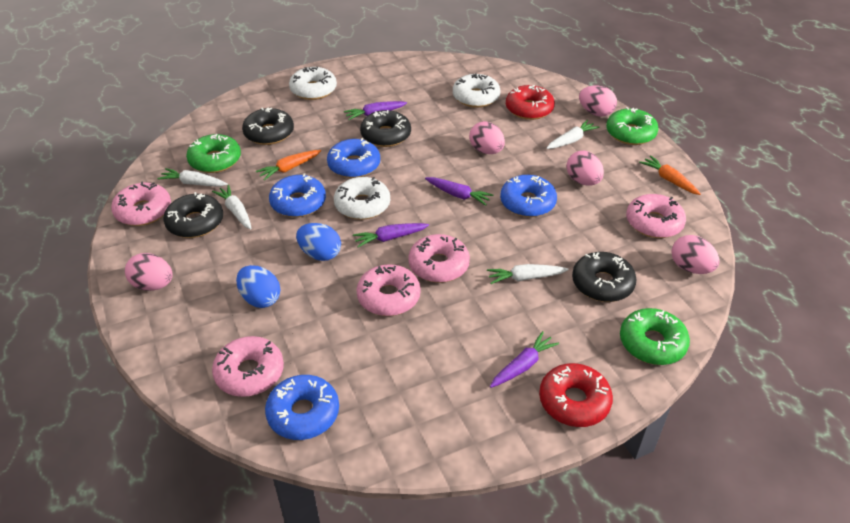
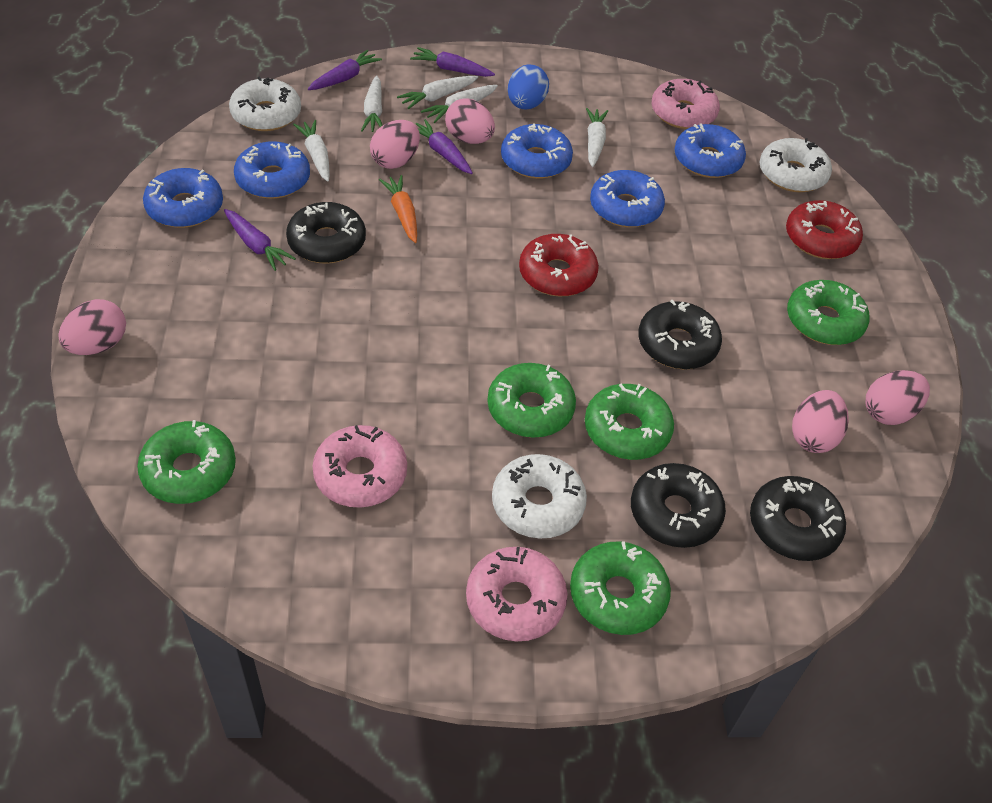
blue donut: 4 -> 5
blue egg: 2 -> 1
green donut: 3 -> 5
orange carrot: 2 -> 1
pink donut: 5 -> 3
white carrot: 4 -> 5

